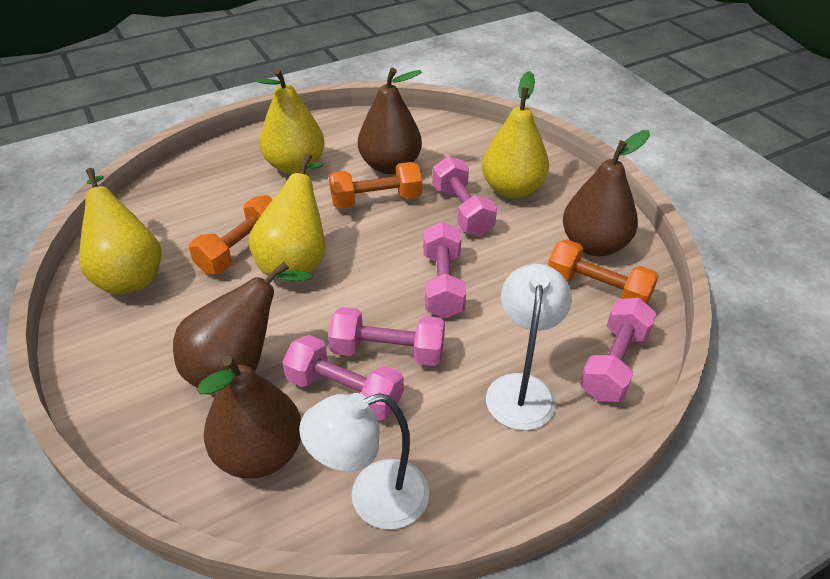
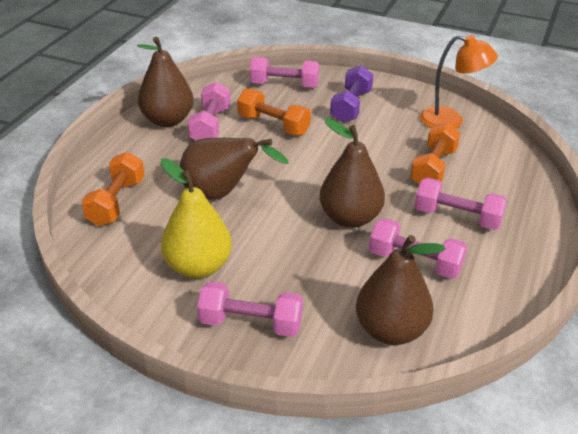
orange lamp: 0 -> 1
purple dumbbell: 0 -> 1
white lamp: 2 -> 0
yellow pear: 4 -> 1

